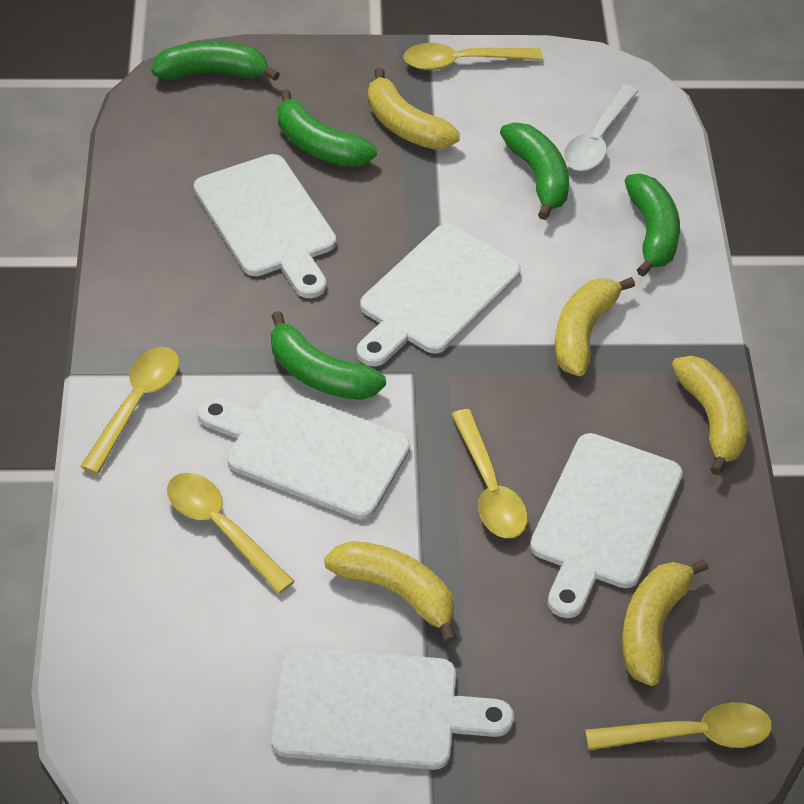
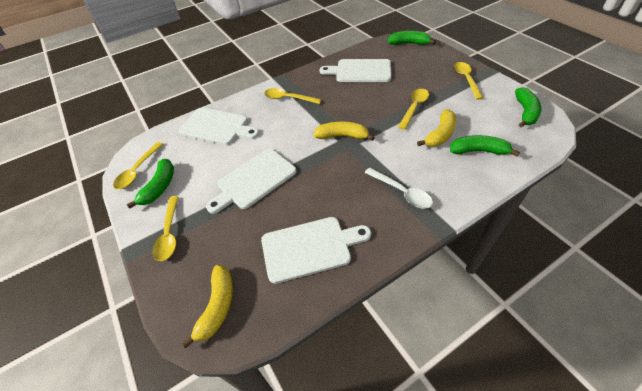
green banana: 5 -> 4
white cutting board: 5 -> 4
yellow banana: 5 -> 3

